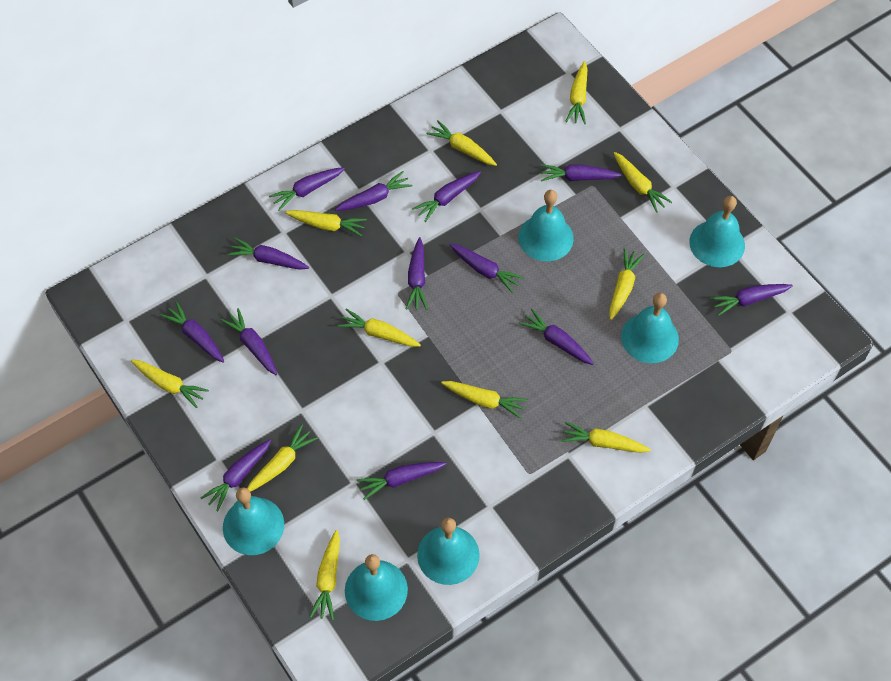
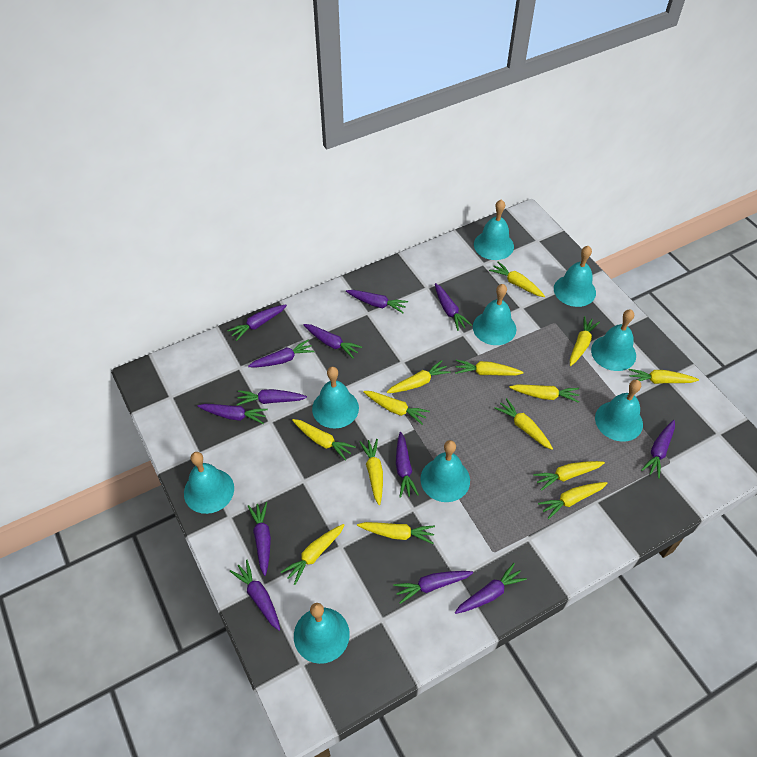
turquoise bell: 6 -> 9
yellow carrot: 11 -> 14

